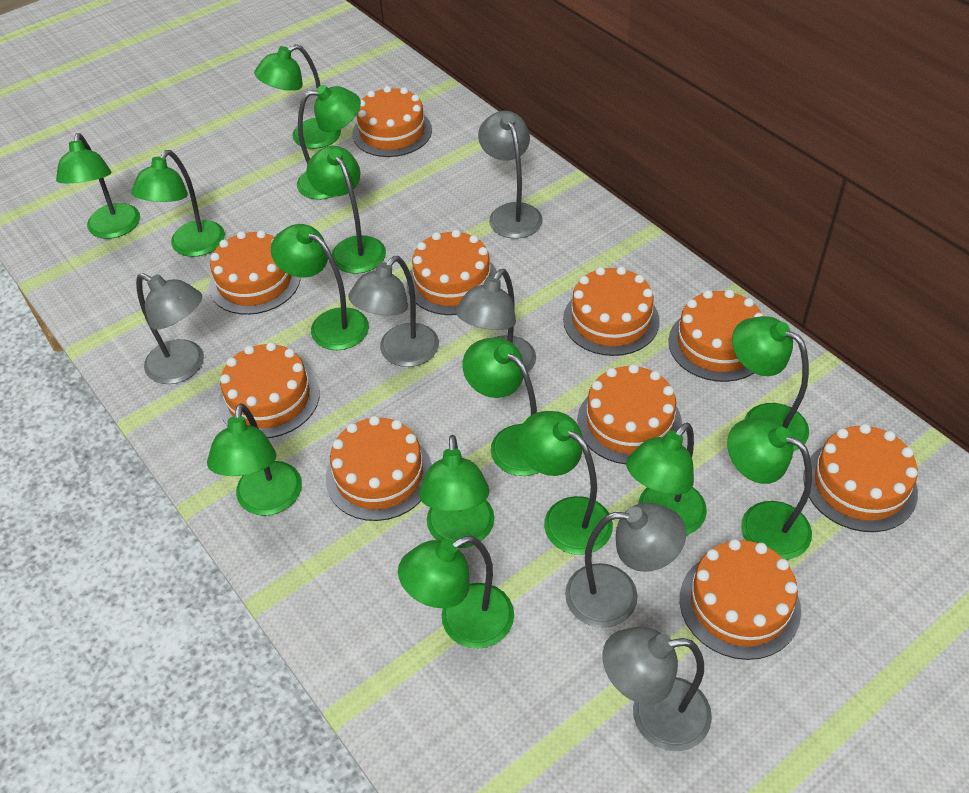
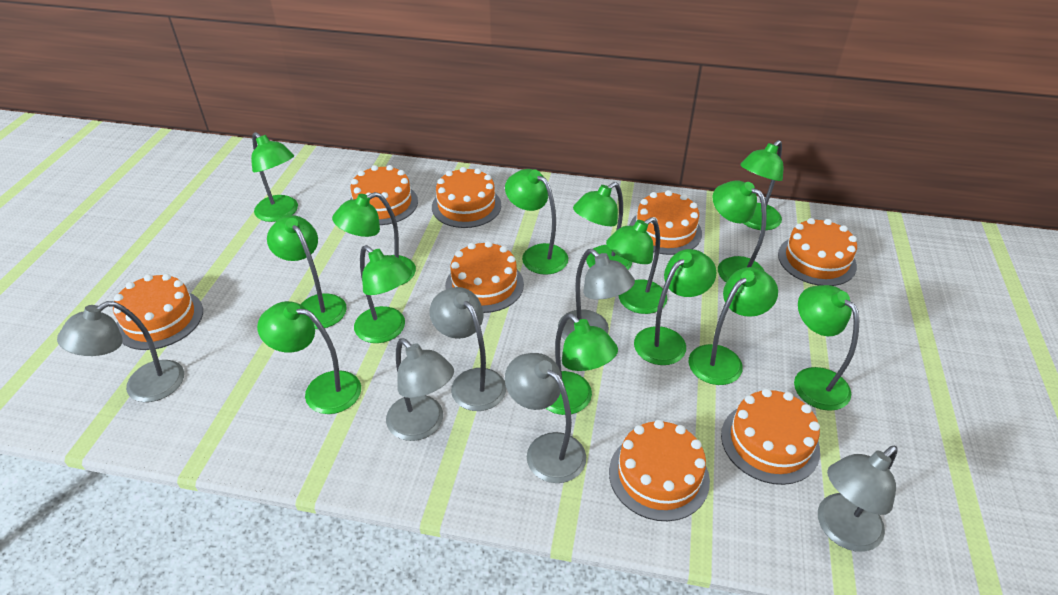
orange cake: 10 -> 8

